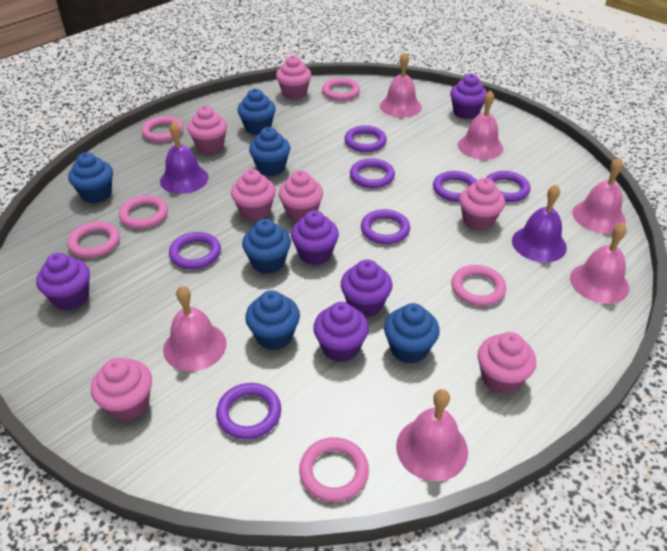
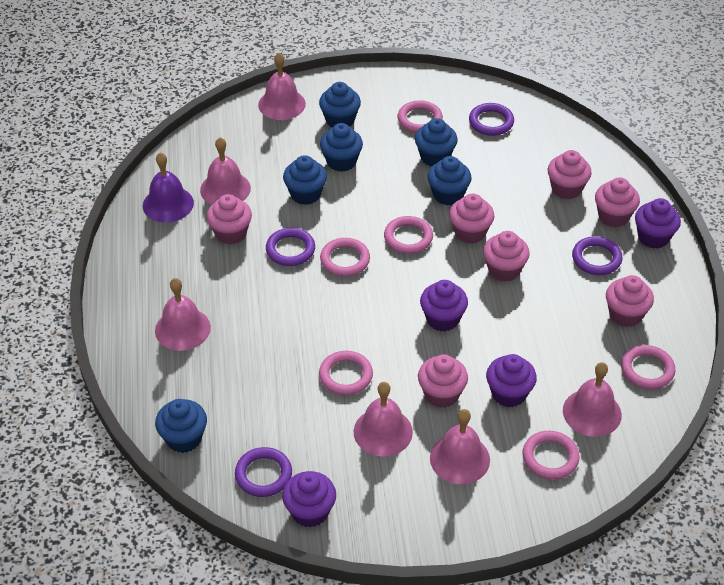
purple bell: 2 -> 1
purple cupcake: 5 -> 4
purple ring: 7 -> 4

